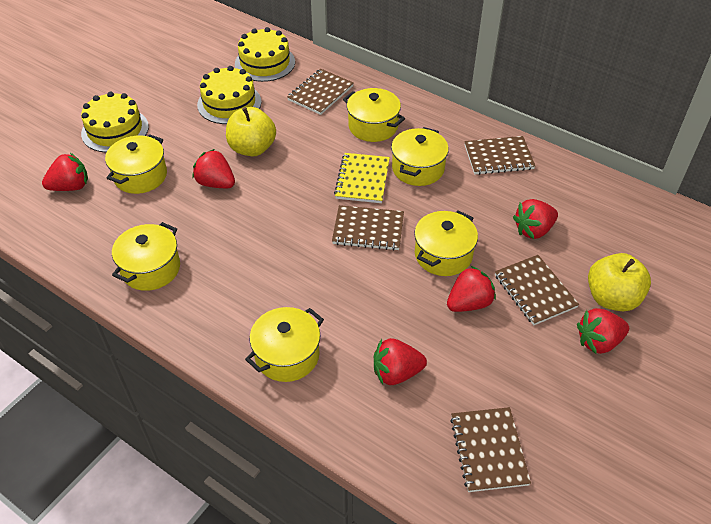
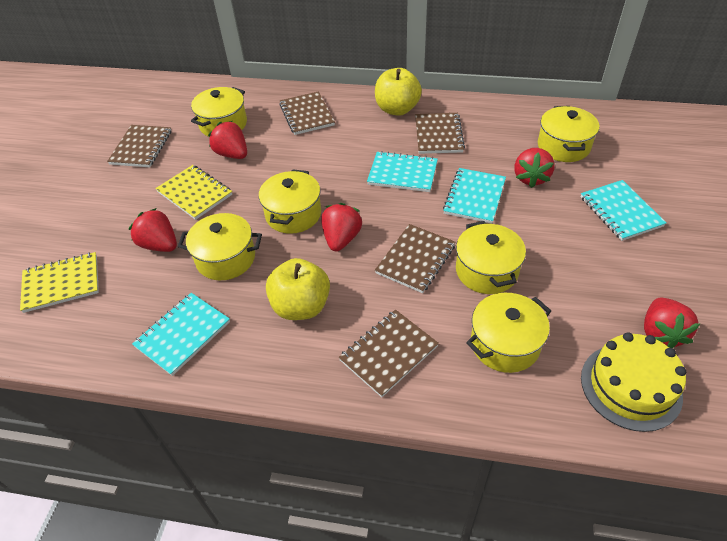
red strawberry: 6 -> 5
turquoise notebook: 0 -> 4
yellow cake: 3 -> 1
yellow notebook: 1 -> 2

